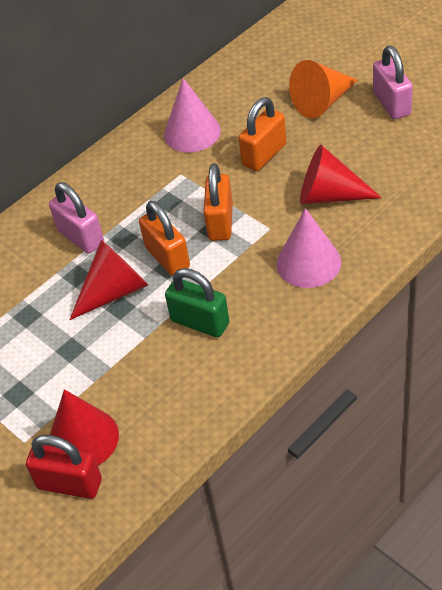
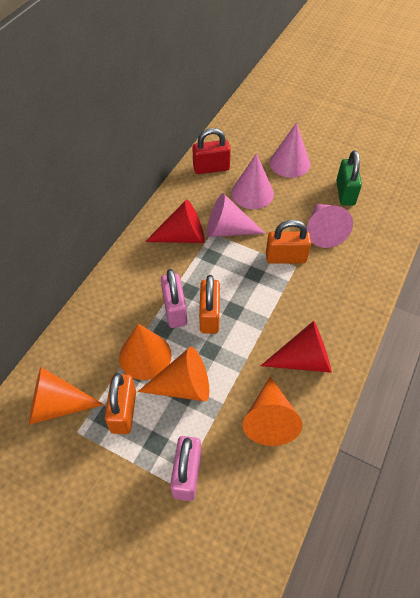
orange cone: 1 -> 4
pink cone: 2 -> 4
red cone: 3 -> 2

